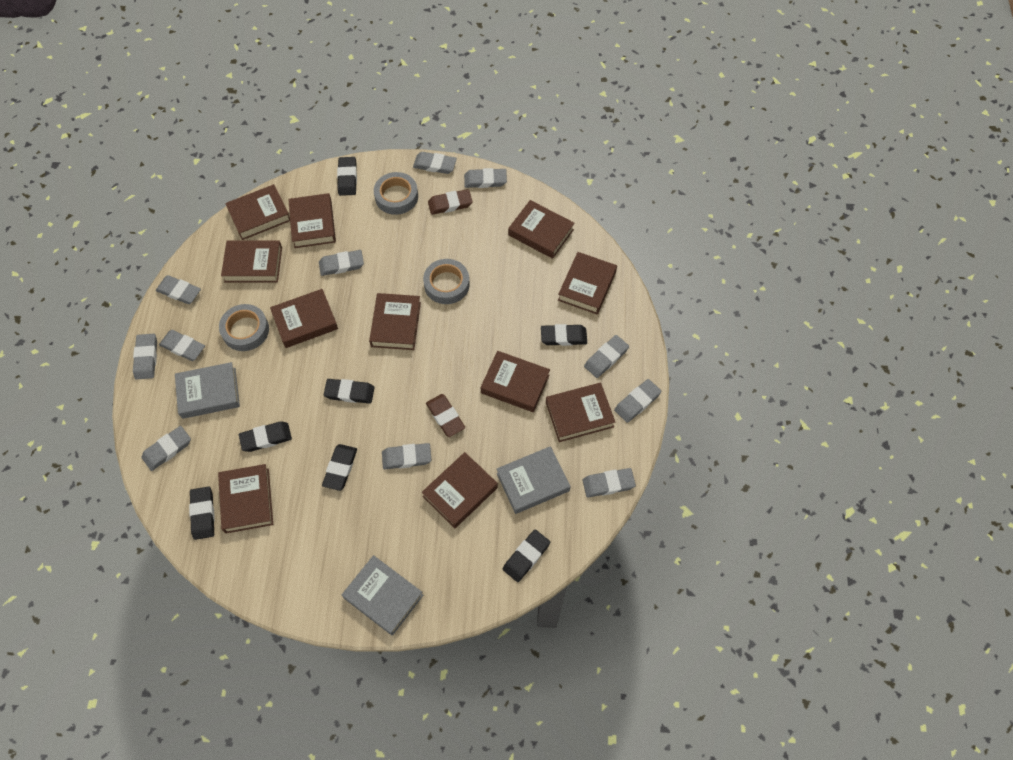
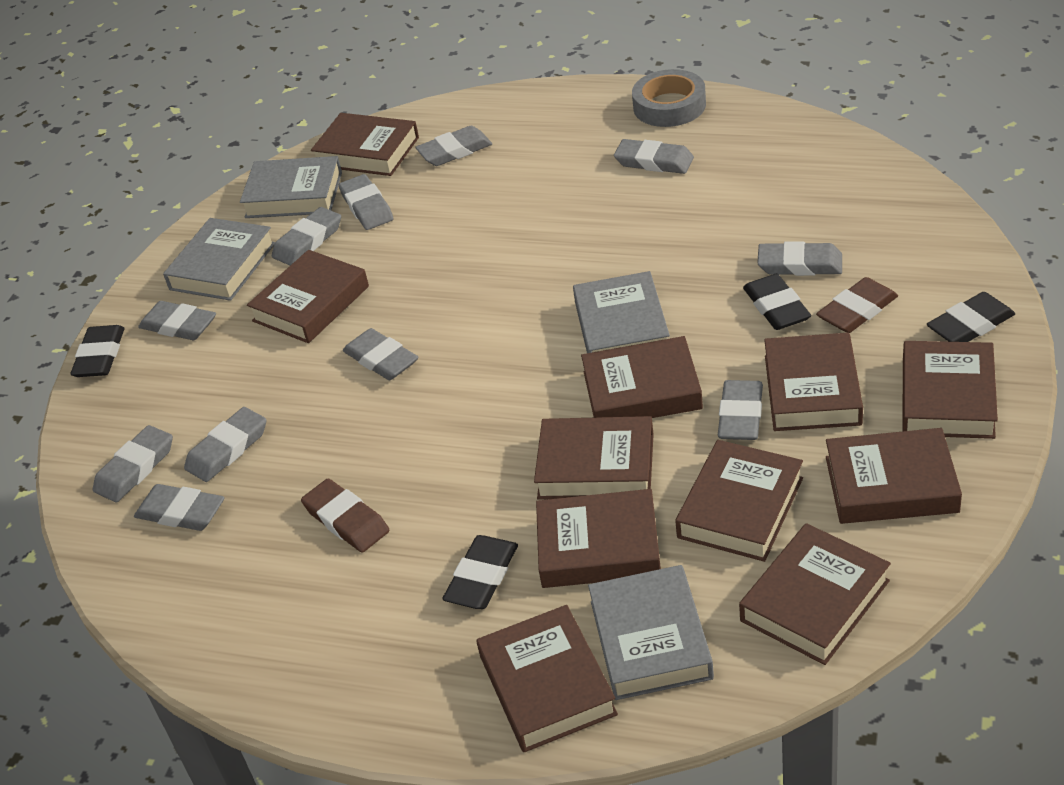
black eraser: 7 -> 4
grey book: 3 -> 4
grey tape: 3 -> 1

